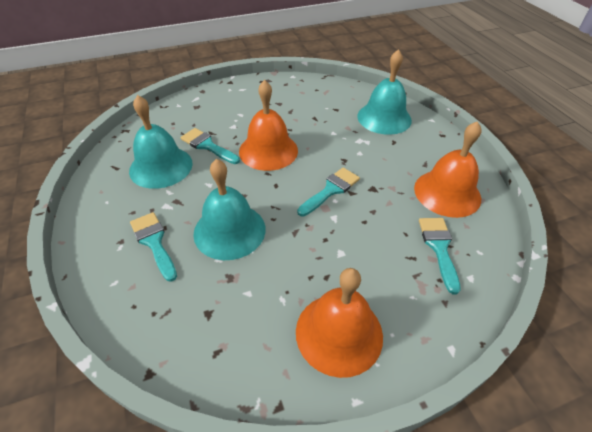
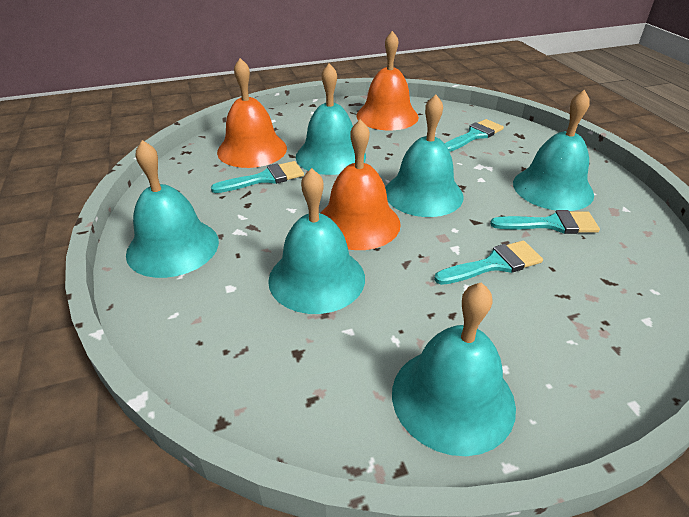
turquoise bell: 3 -> 6

